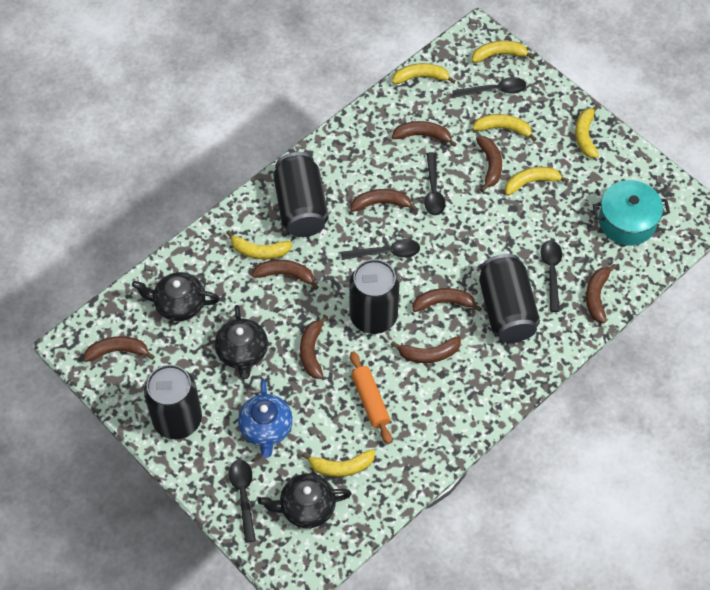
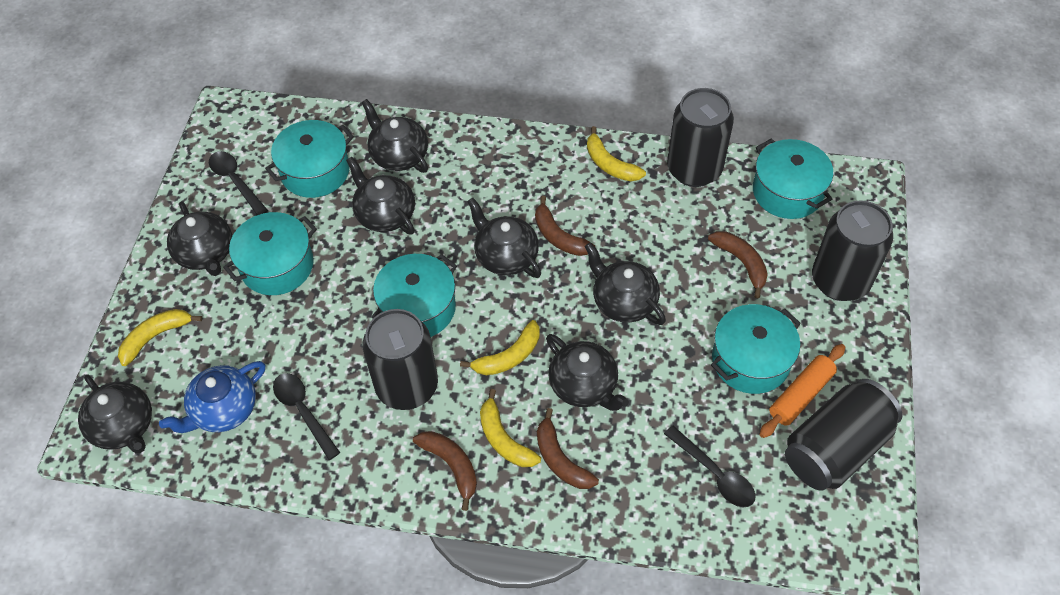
black spoon: 5 -> 3
black teapot: 3 -> 7
brown banana: 9 -> 4
turquoise pot: 1 -> 5
yellow banana: 7 -> 4

